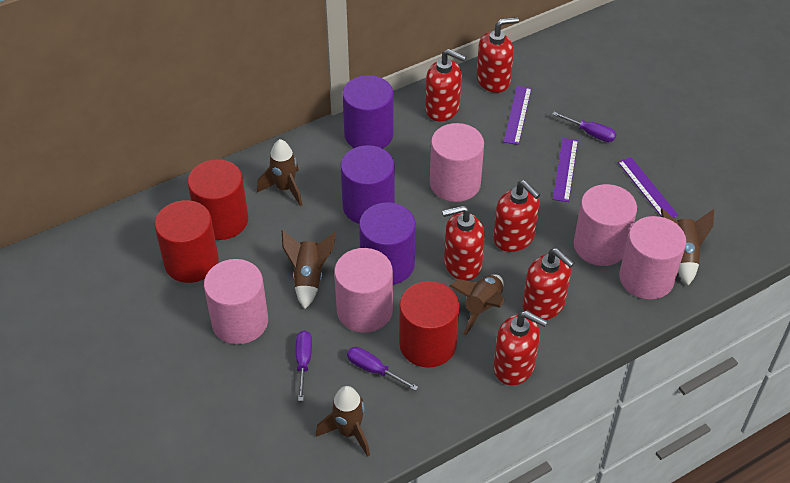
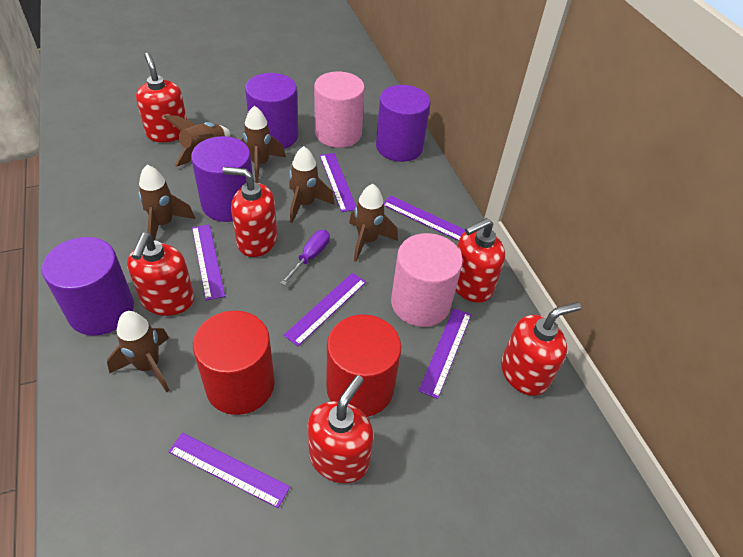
brown rocket: 5 -> 6
pink cylinder: 5 -> 2
purple cylinder: 3 -> 4
purple ruler: 3 -> 6
purple screwdriver: 3 -> 1
red cylinder: 3 -> 2

